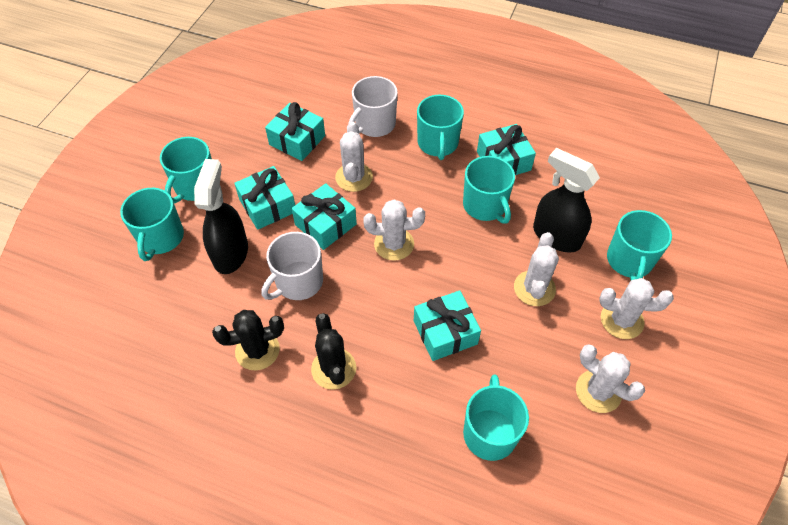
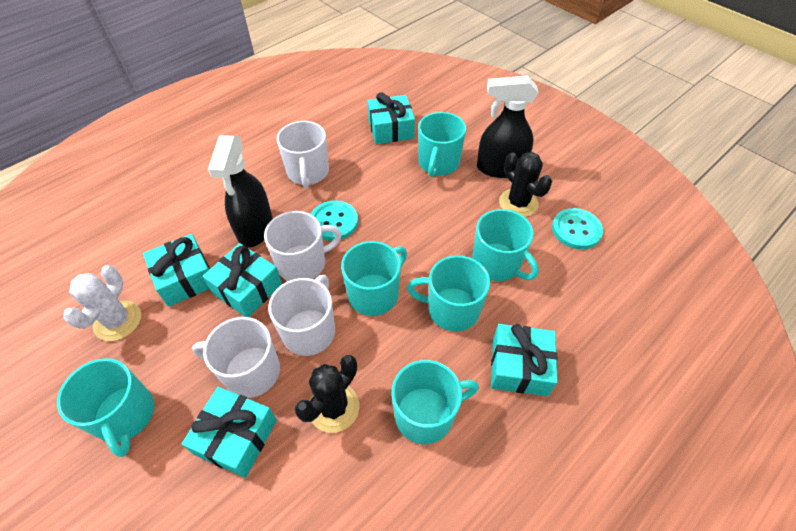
turquoise button: 0 -> 2
white cactus: 5 -> 1
white mug: 2 -> 4

